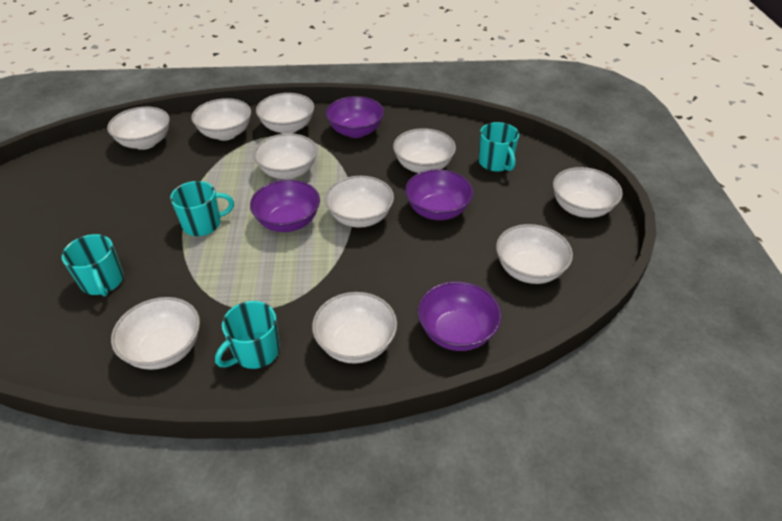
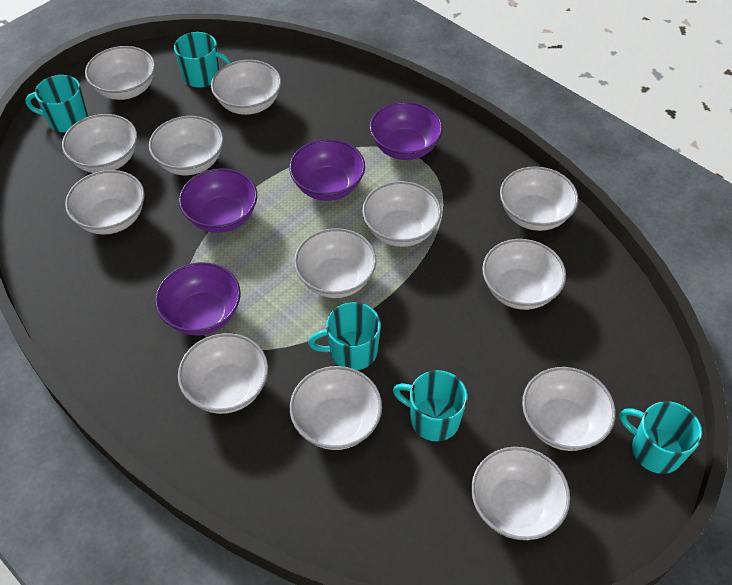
turquoise mug: 4 -> 5
white bowl: 10 -> 13

